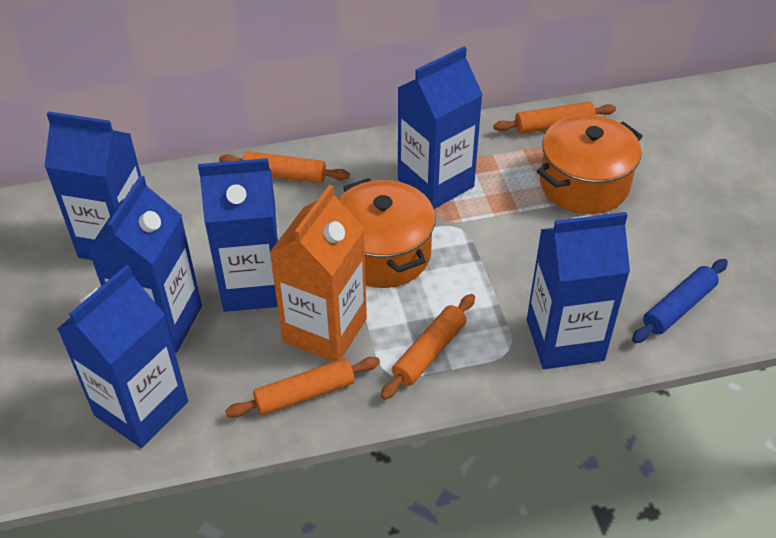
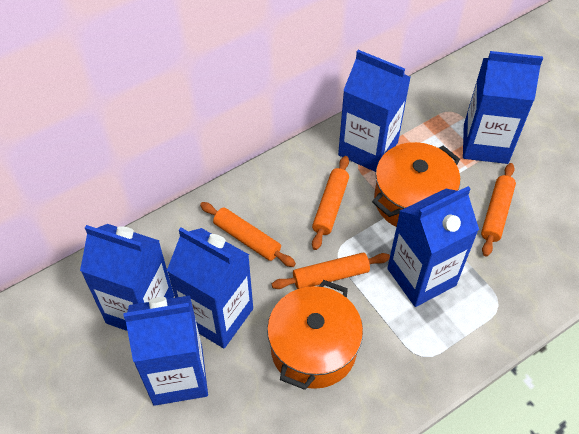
blue rolling pin: 1 -> 0
orange carton: 1 -> 0

